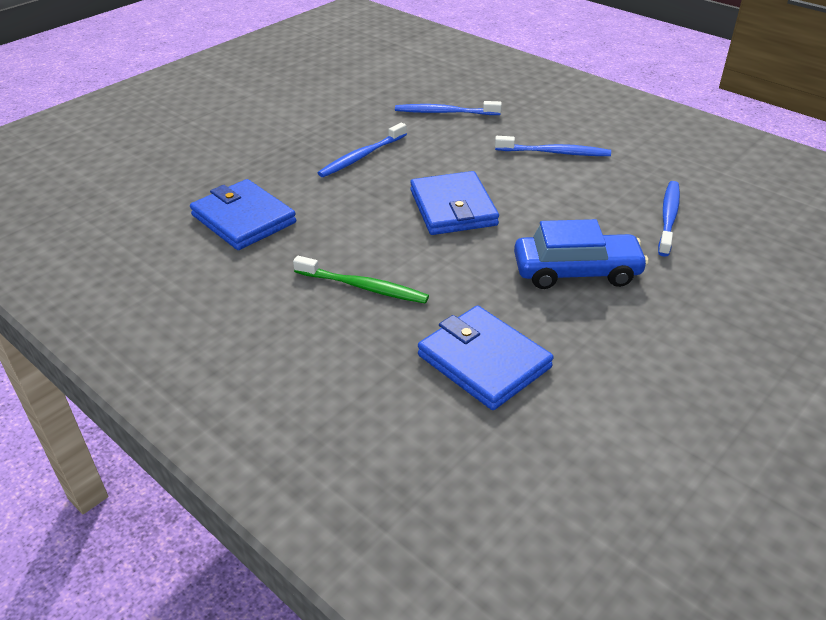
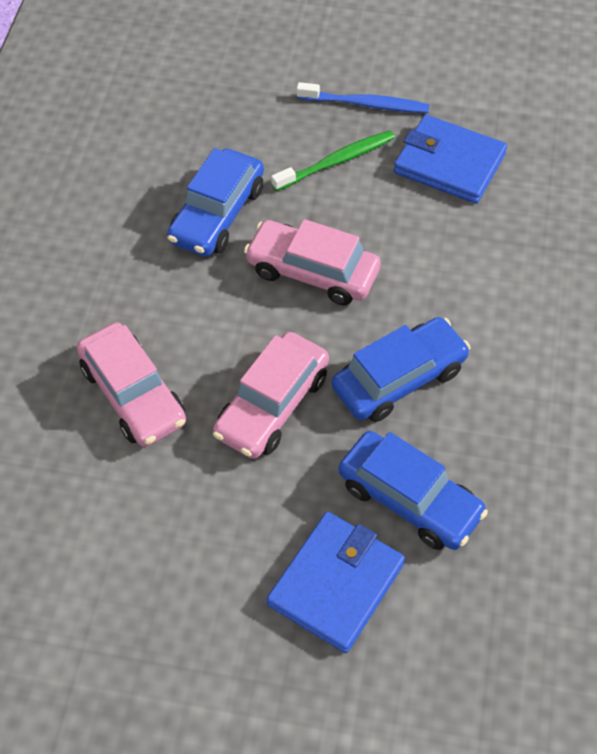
blue car: 1 -> 3
blue toothbrush: 4 -> 1
blue wallet: 3 -> 2
pink car: 0 -> 3

